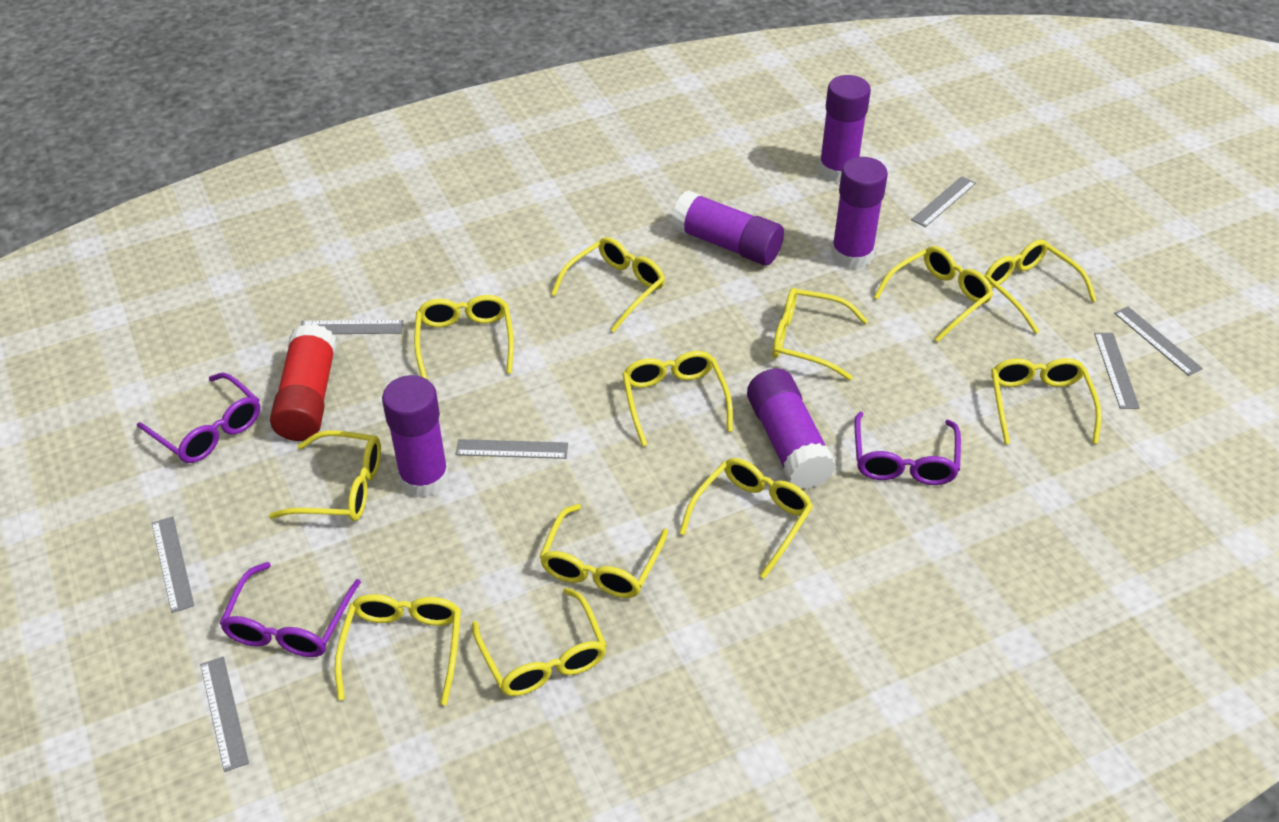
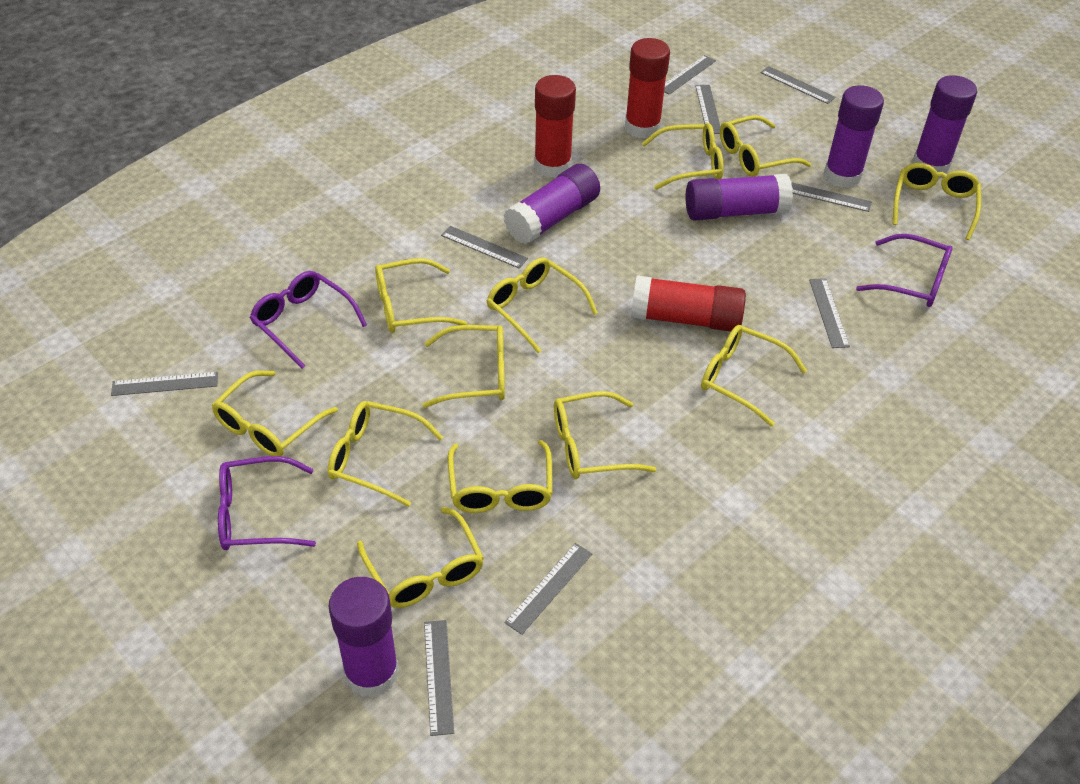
grey ruler: 7 -> 9
red glue stick: 1 -> 3

